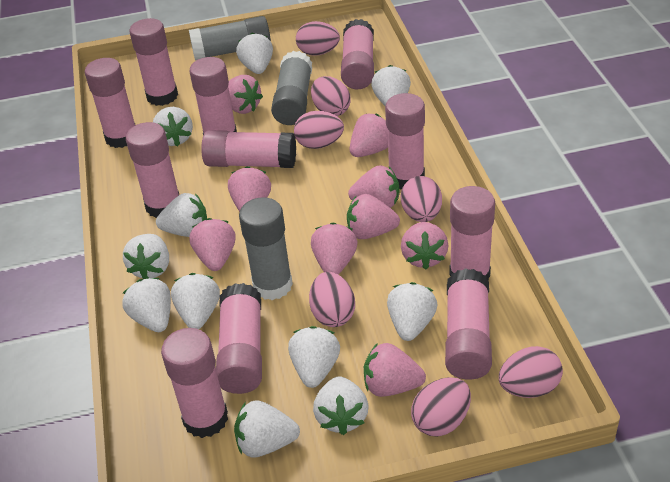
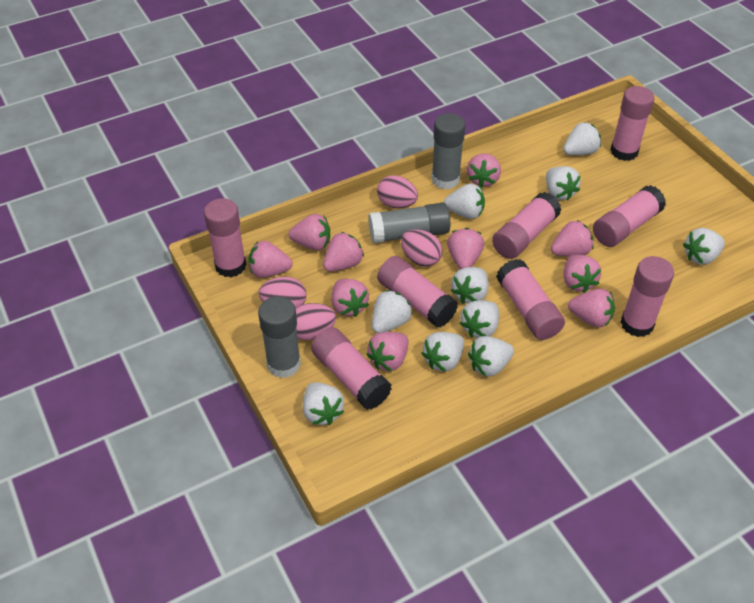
pink egg: 7 -> 4
pink glue stick: 11 -> 8
pink strawberry: 9 -> 10
white strawberry: 11 -> 10

